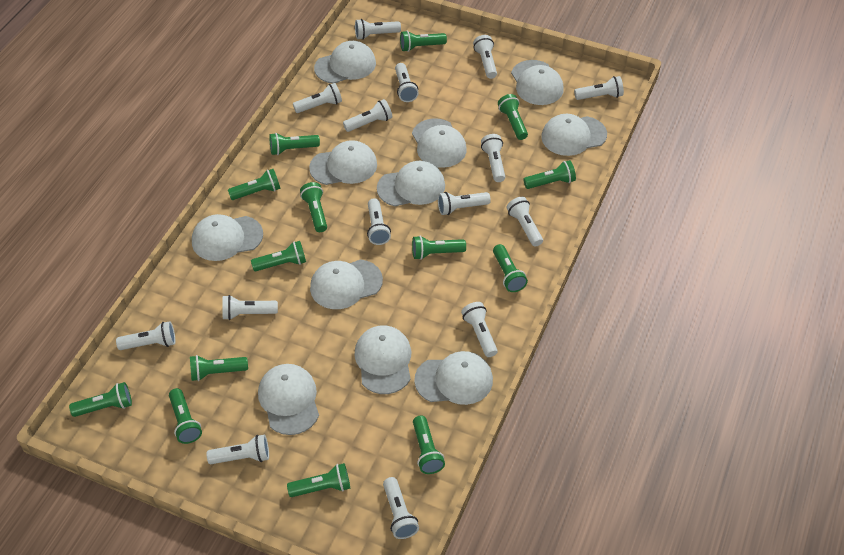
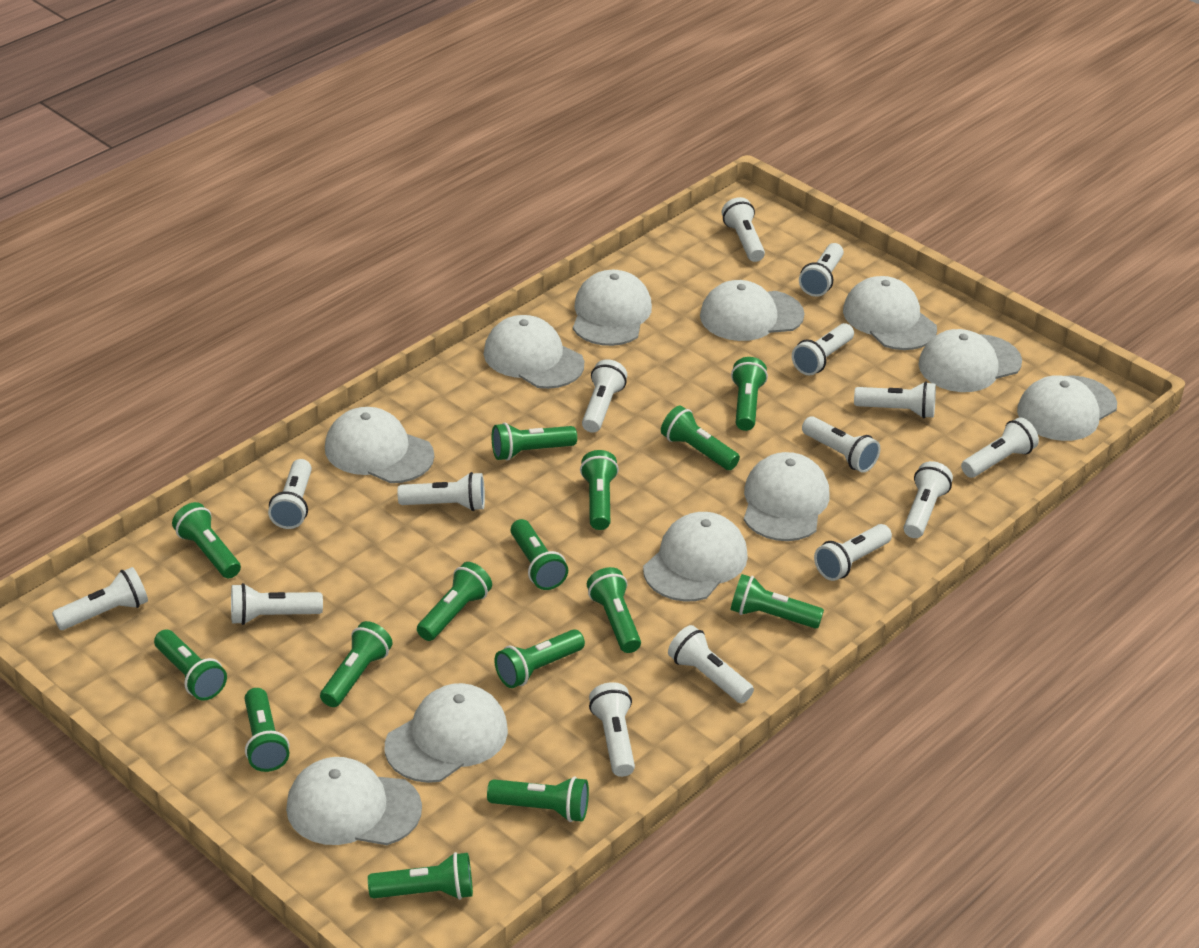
green flashlight: 14 -> 15

